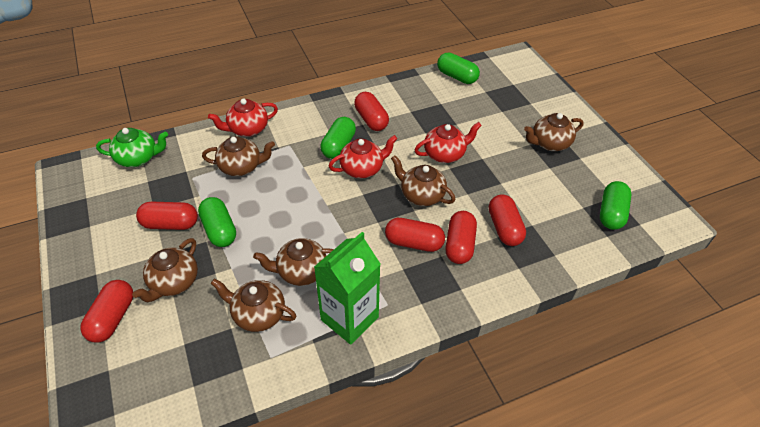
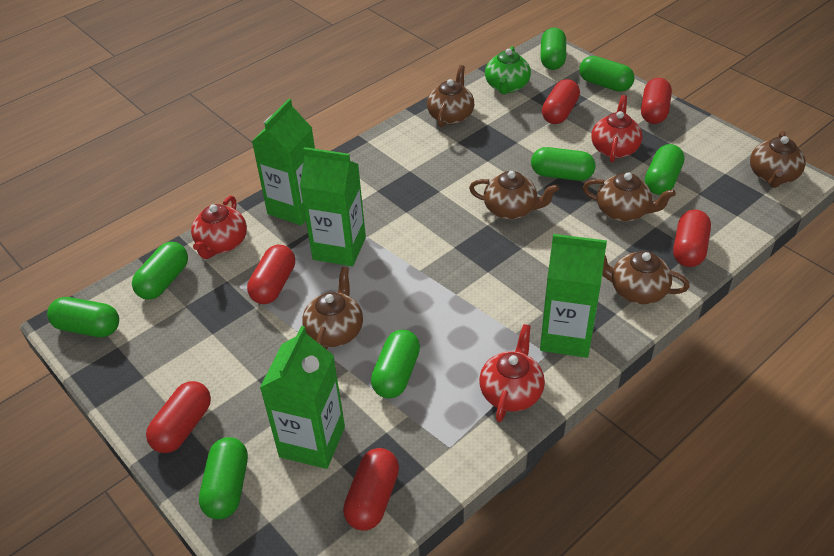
green capsule: 4 -> 8
green carton: 1 -> 4

